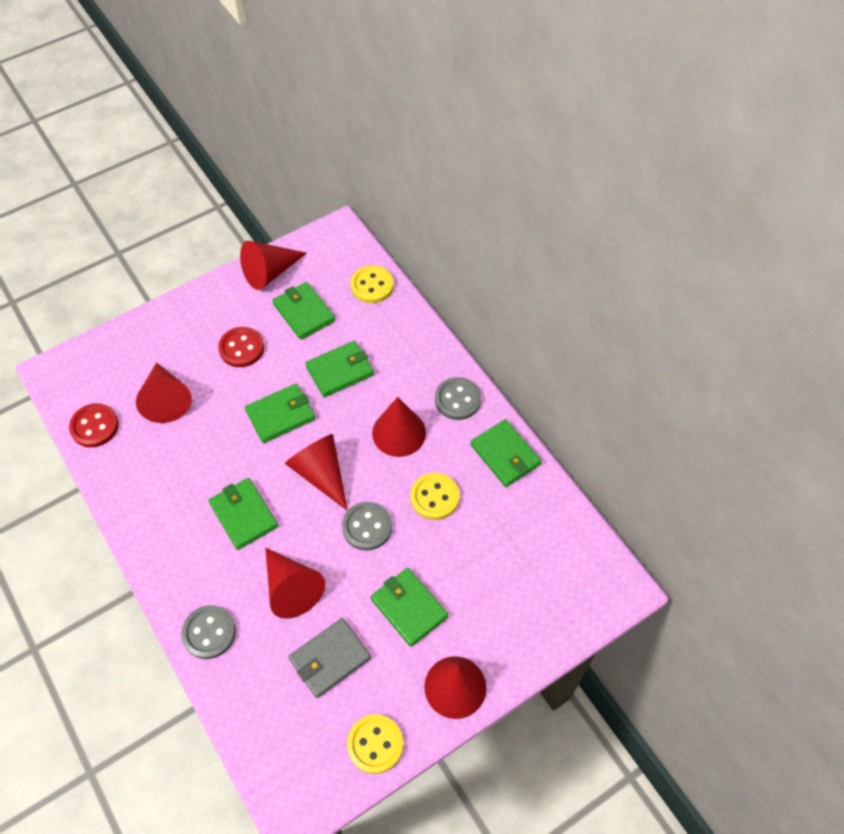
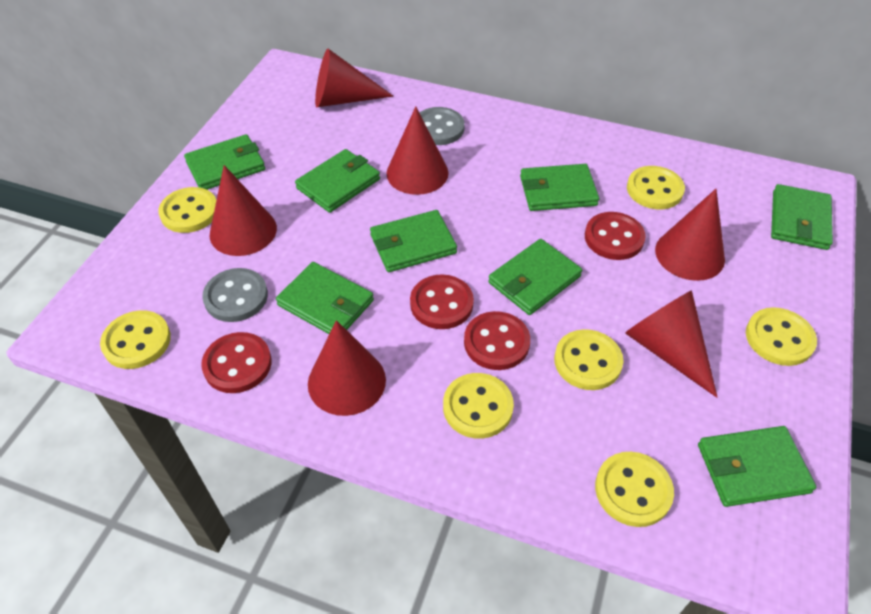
green wallet: 6 -> 8
grey button: 3 -> 2
grey wallet: 1 -> 0
red button: 2 -> 4
yellow button: 3 -> 7

